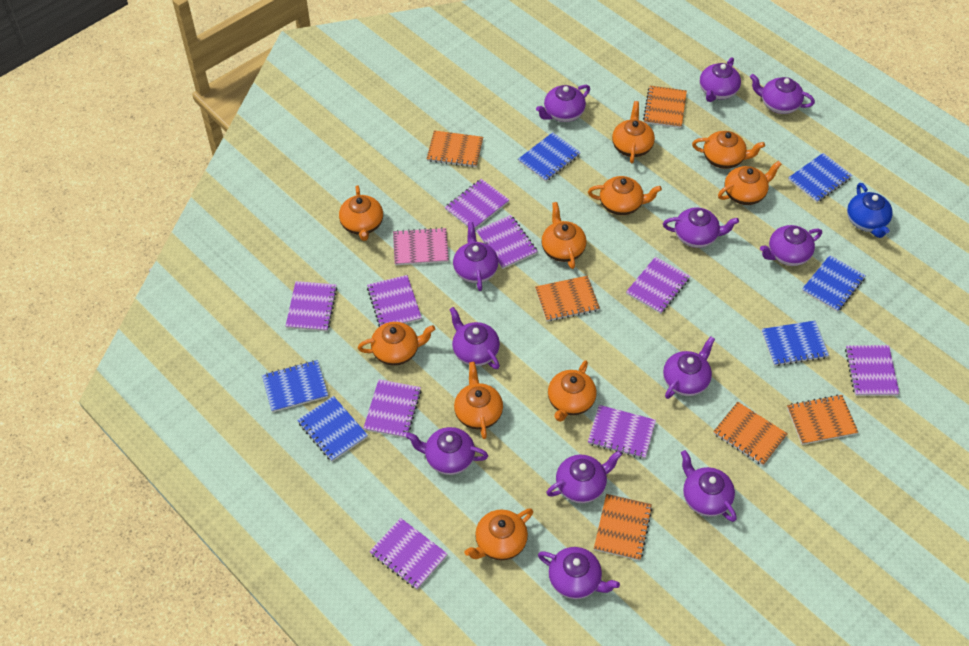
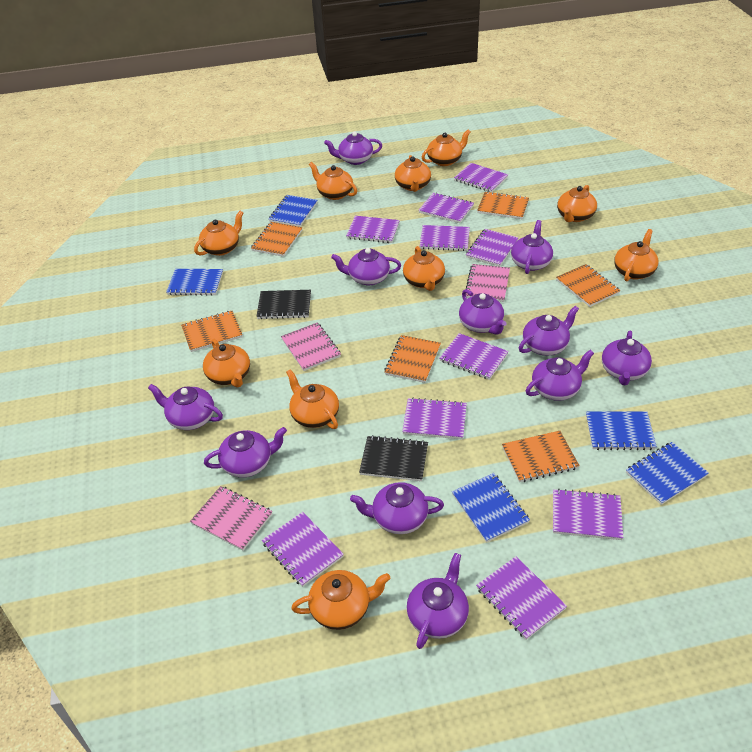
black notebook: 0 -> 2
blue notebook: 6 -> 5
blue teapot: 1 -> 0
pink notebook: 1 -> 3
purple notebook: 9 -> 10
purple teapot: 12 -> 11

